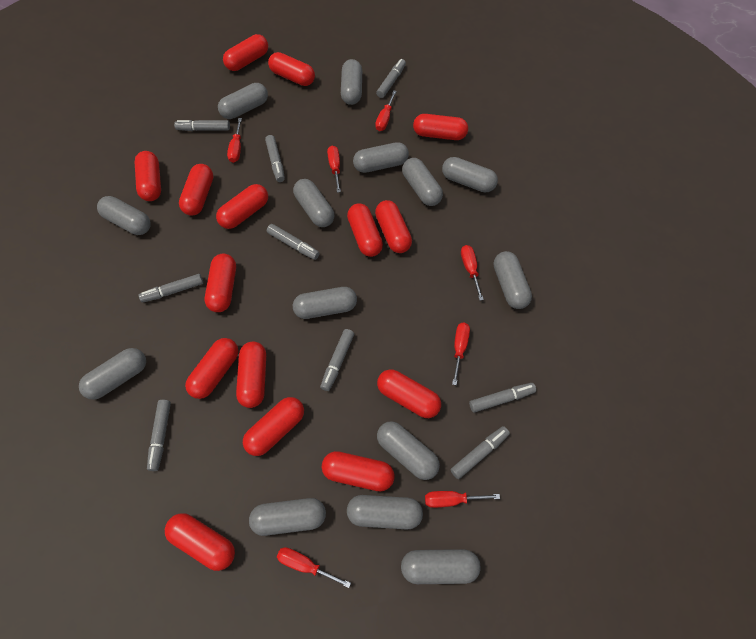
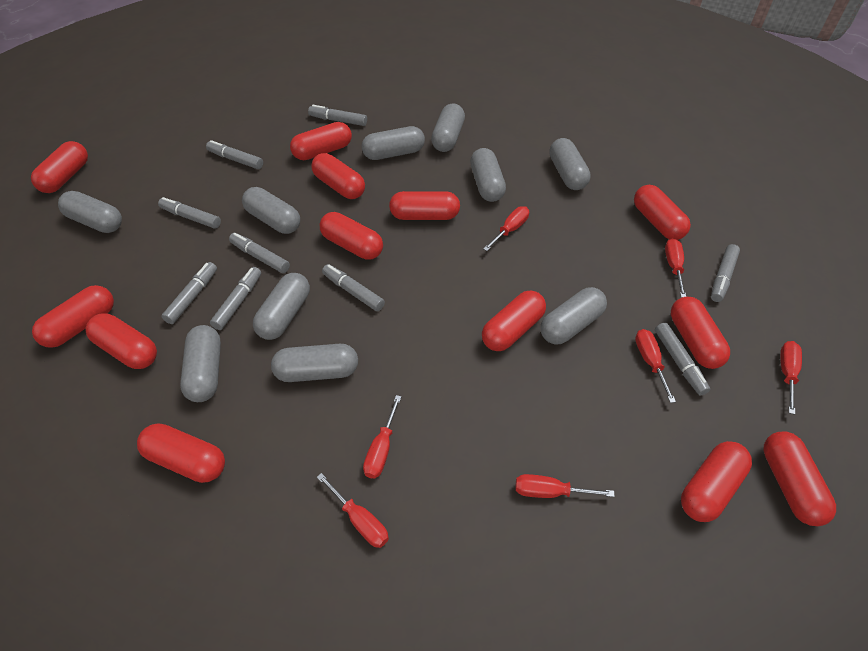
grey capsule: 14 -> 10
red capsule: 15 -> 13

